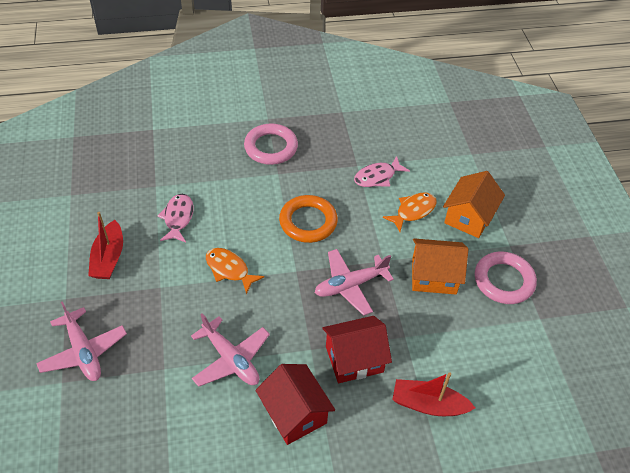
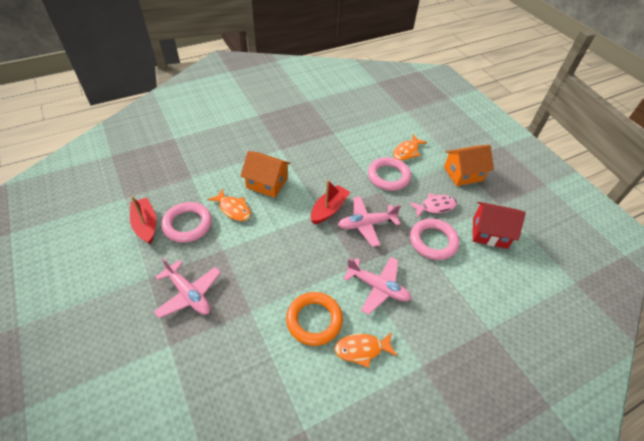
orange fish: 2 -> 3
pink fish: 2 -> 1
pink ring: 2 -> 3
red house: 2 -> 1

